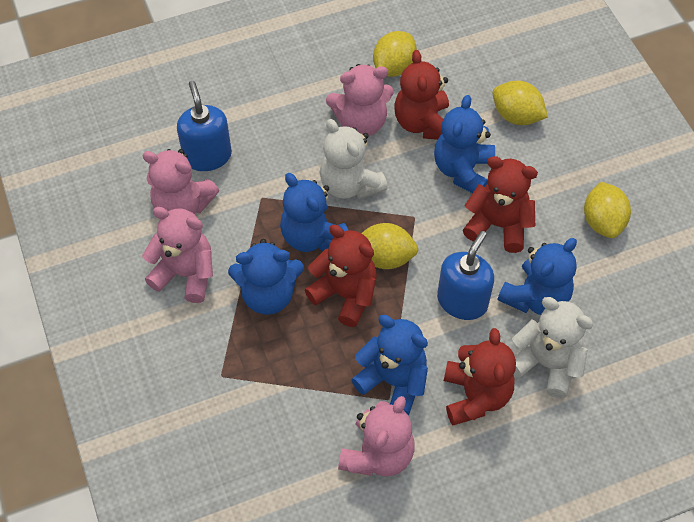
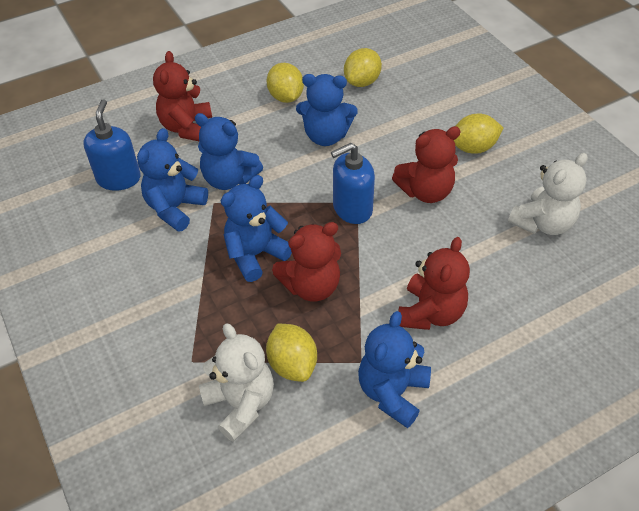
pink teddy bear: 4 -> 0

